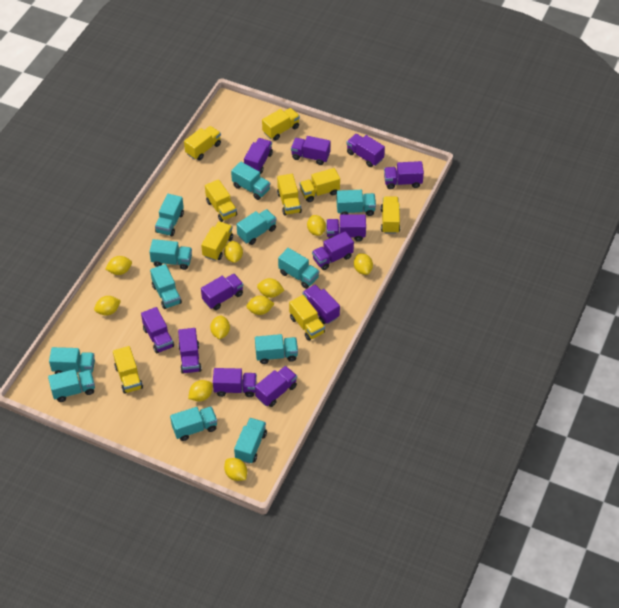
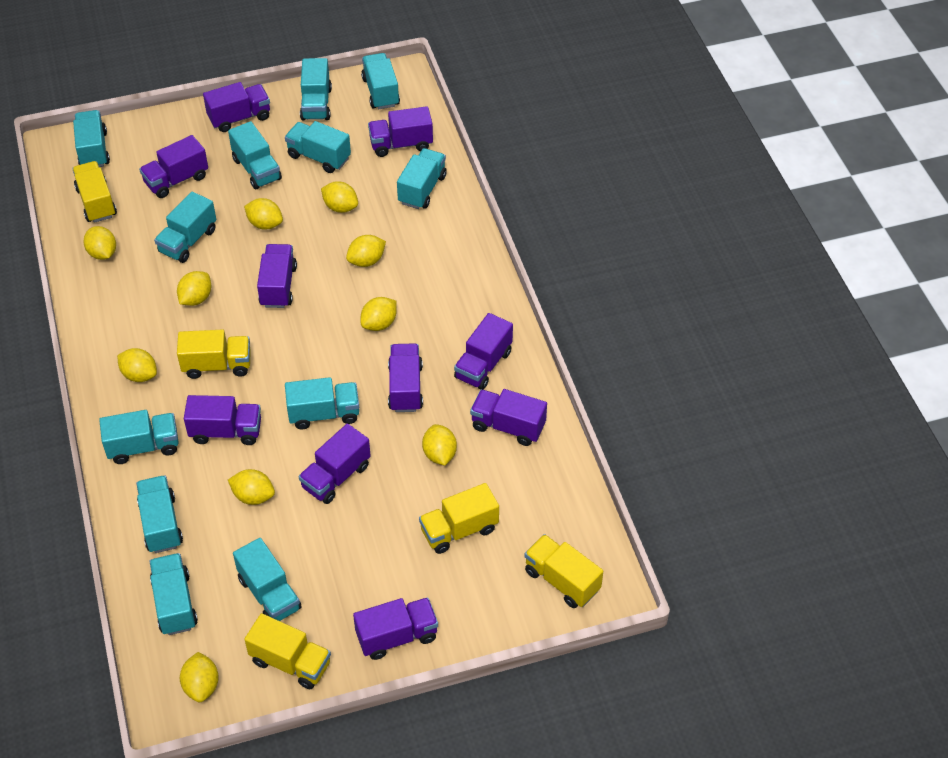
purple truck: 12 -> 10
yellow truck: 9 -> 5

